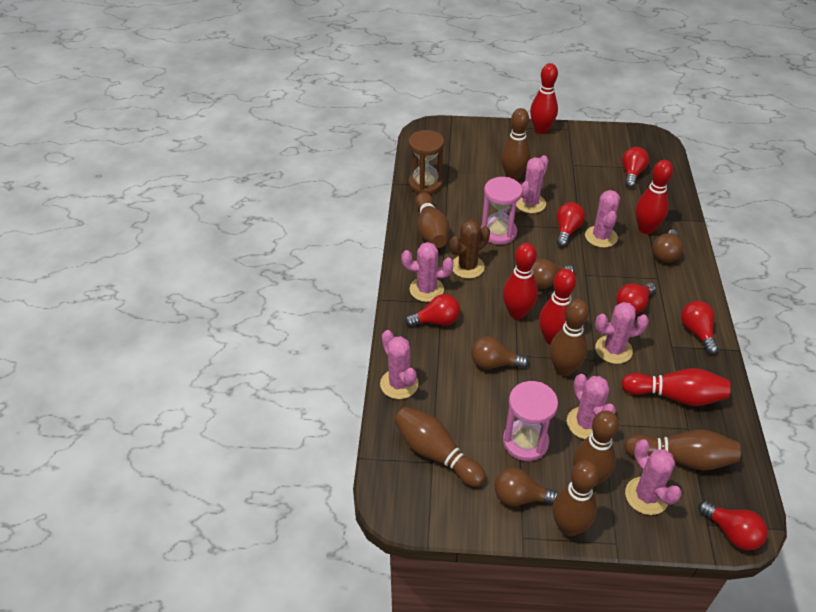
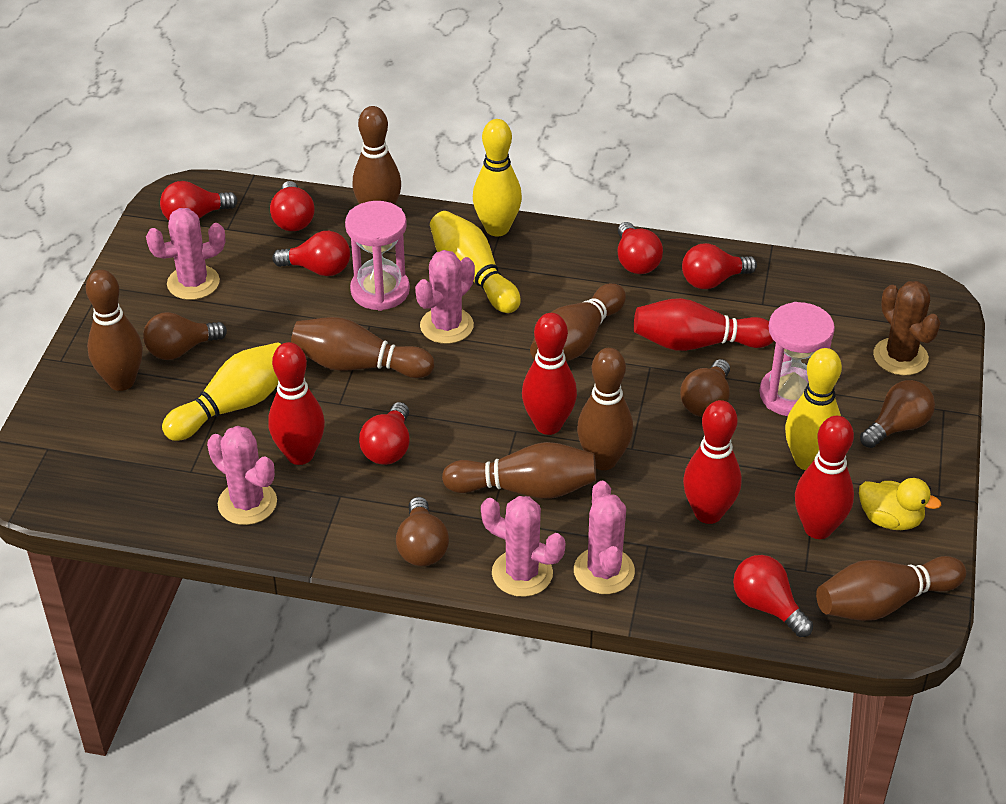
brown hourglass: 1 -> 0
pink cactus: 7 -> 5
red light bulb: 6 -> 7
yellow bowling pin: 0 -> 4
yellow duck: 0 -> 1

